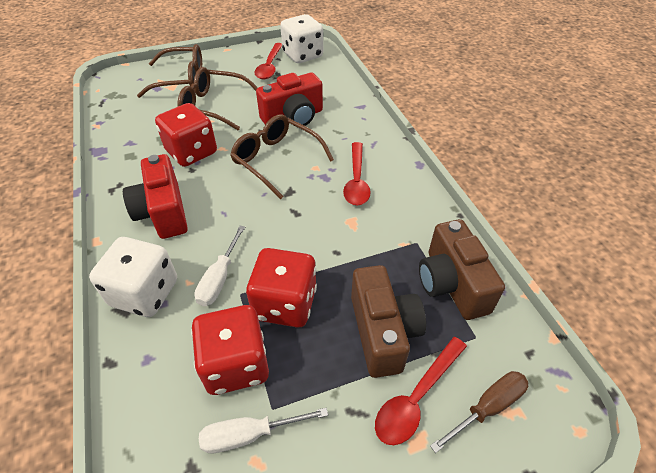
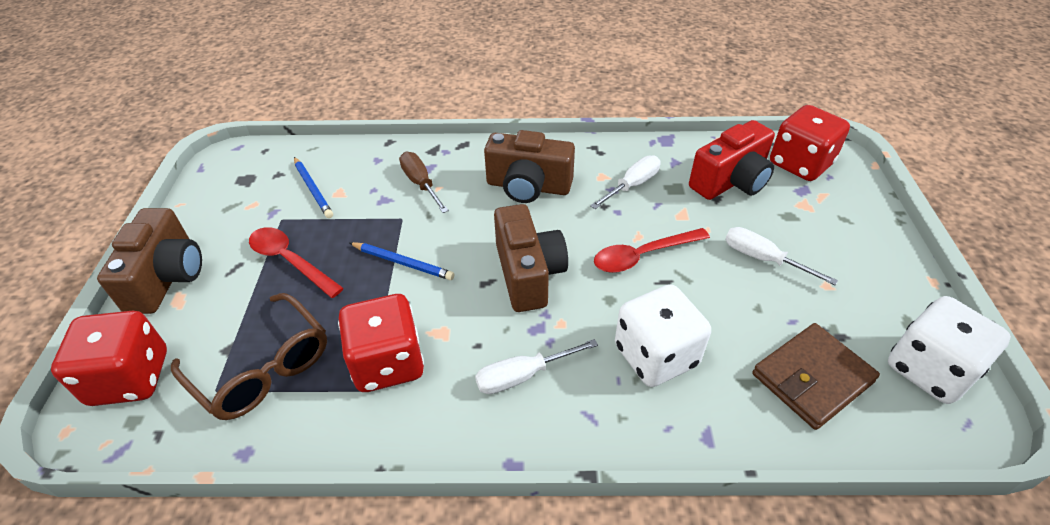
blue pencil: 0 -> 2
brown camera: 2 -> 3
brown glasses: 3 -> 1
brown wallet: 0 -> 1
red camera: 2 -> 1
red spoon: 3 -> 2
white screwdriver: 2 -> 3

